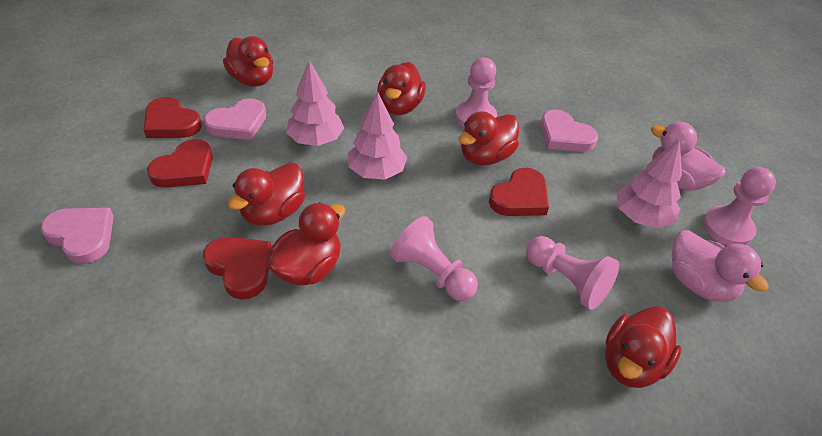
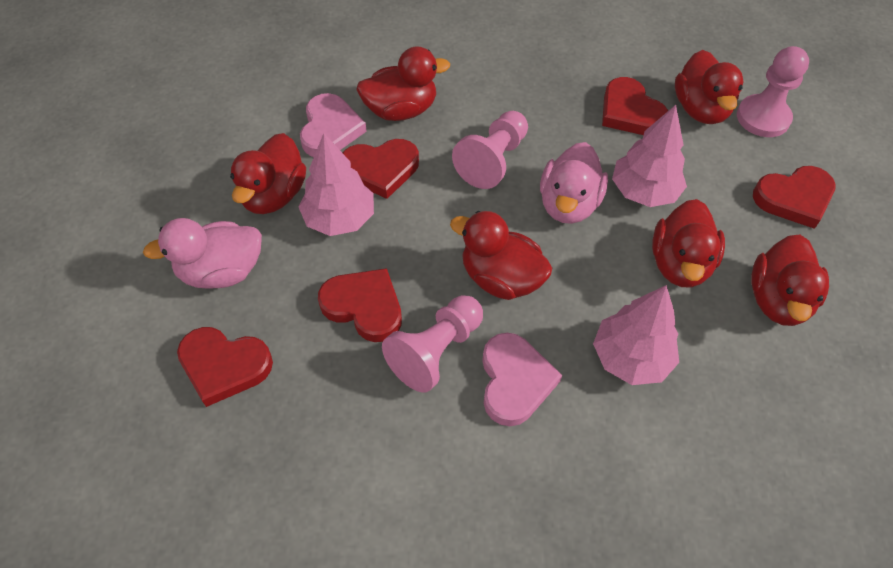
pink heart: 3 -> 2
pink pawn: 4 -> 3
red heart: 4 -> 5

